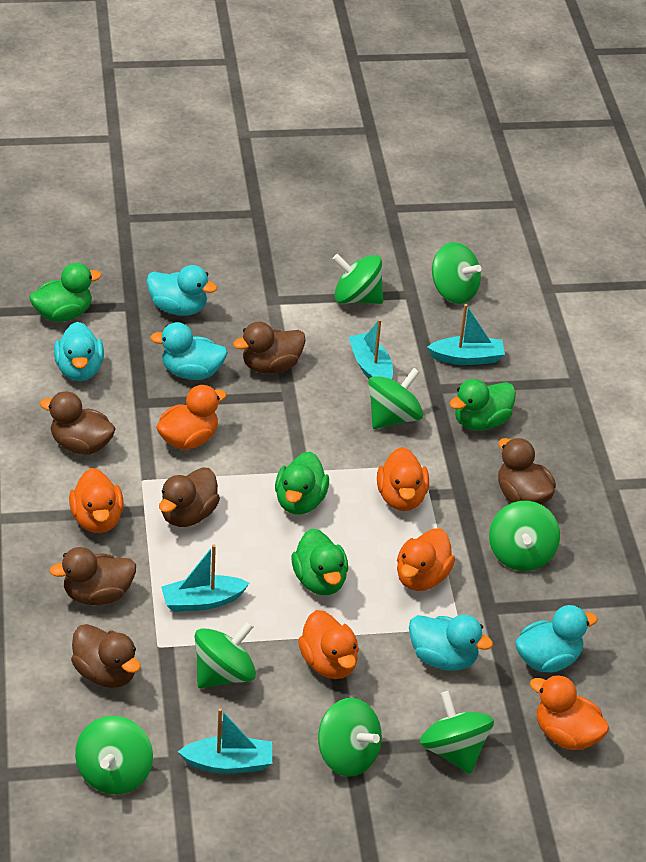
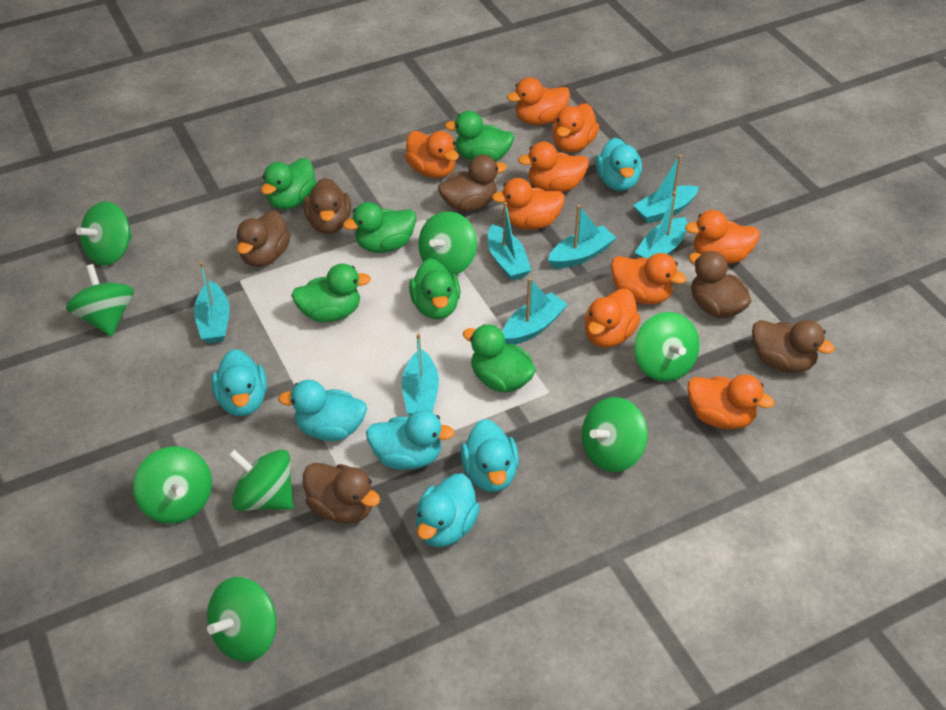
green duck: 4 -> 6
orange duck: 6 -> 9
turquoise boat: 4 -> 7
turquoise duck: 5 -> 6

